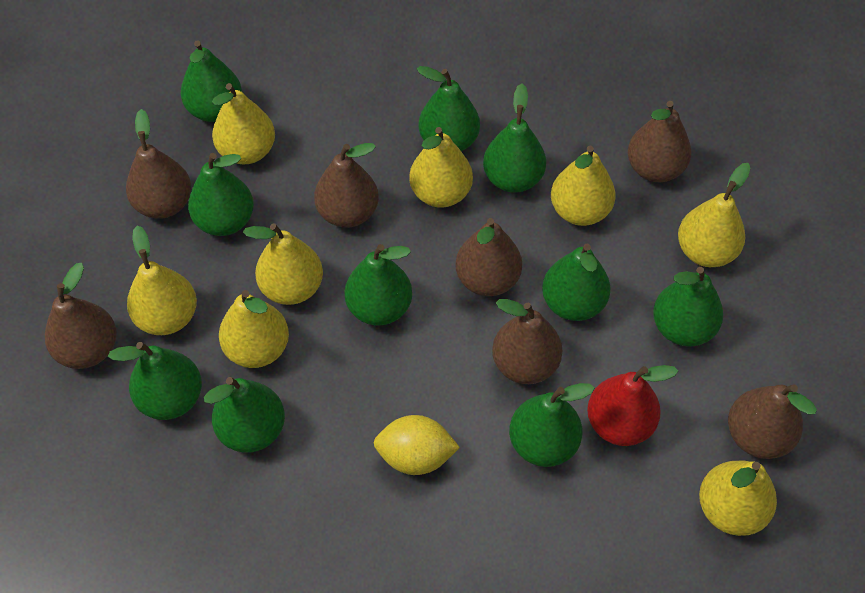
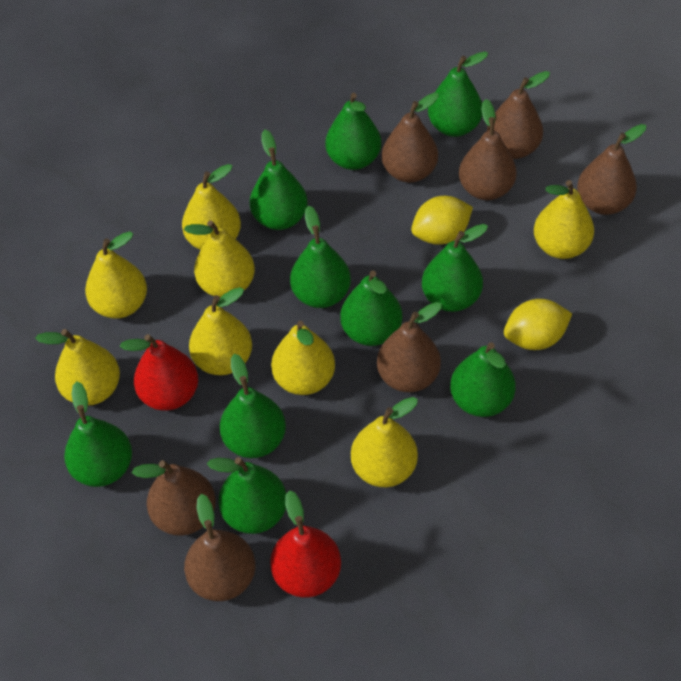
red pear: 1 -> 2
yellow lemon: 1 -> 2

